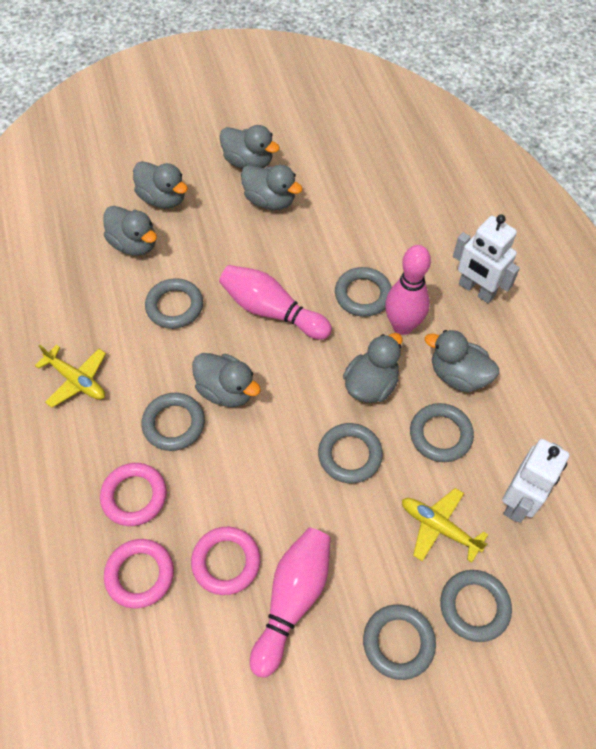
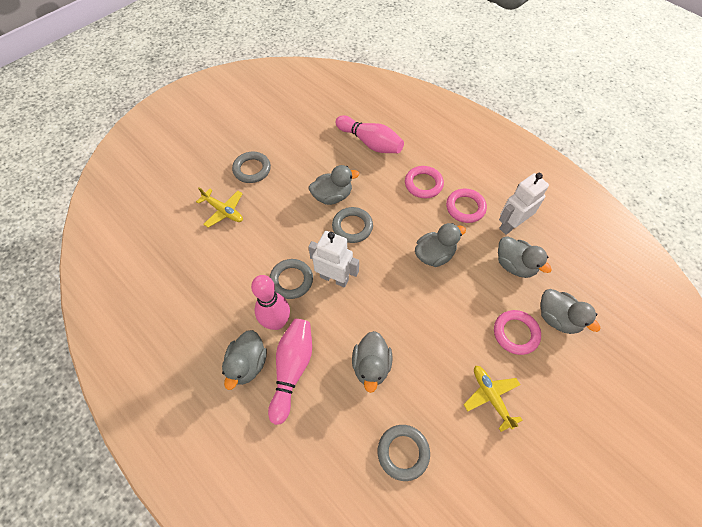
grey duck: 7 -> 6
grey ring: 7 -> 4

